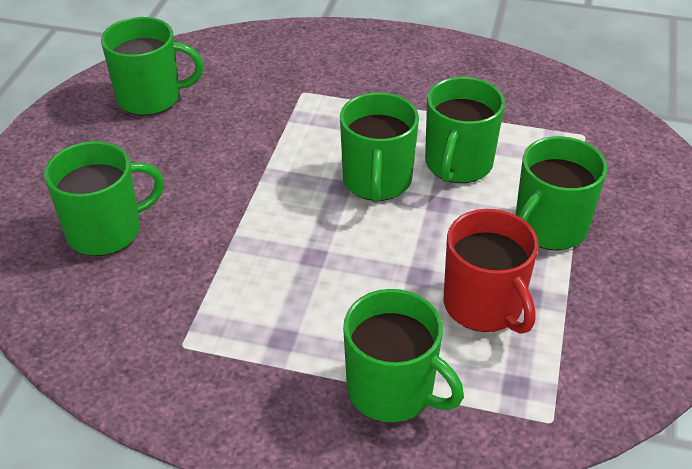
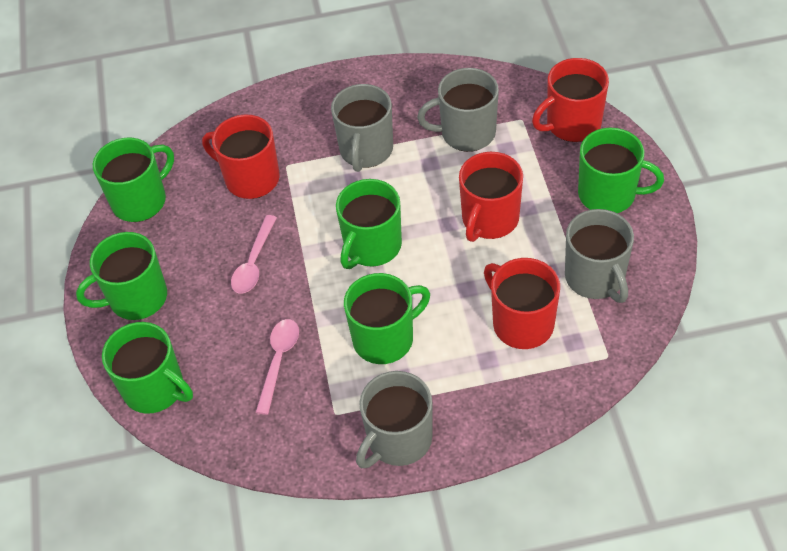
grey mug: 0 -> 4
pink spoon: 0 -> 2
red mug: 1 -> 4

